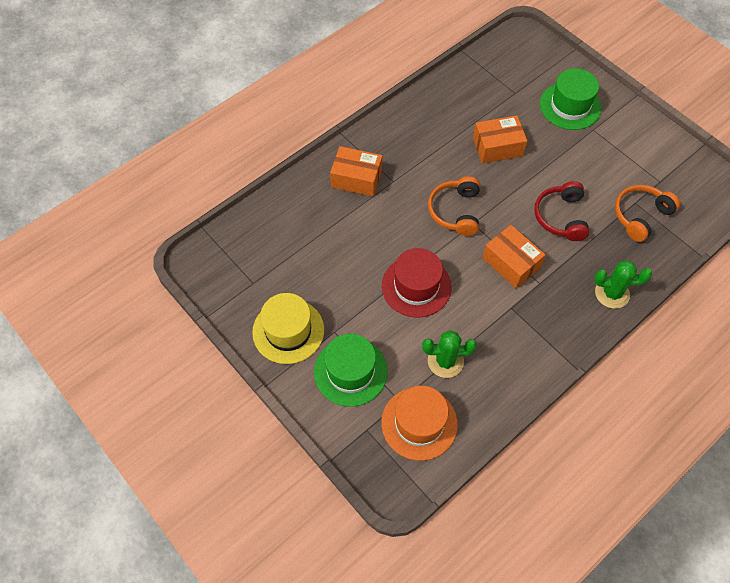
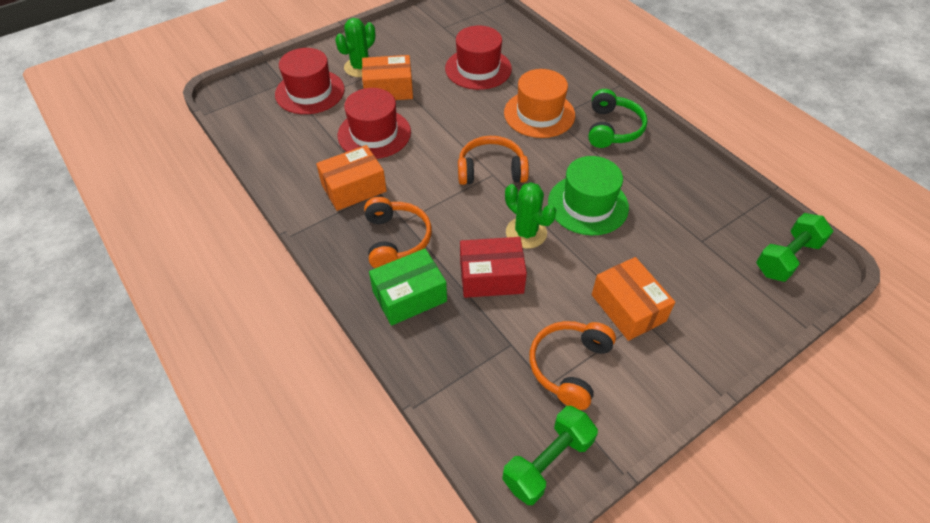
green box: 0 -> 1
green dumbbell: 0 -> 2
green hat: 2 -> 1
green headphones: 0 -> 1
orange headphones: 2 -> 3
red box: 0 -> 1
red hat: 1 -> 3
red headphones: 1 -> 0
yellow hat: 1 -> 0

